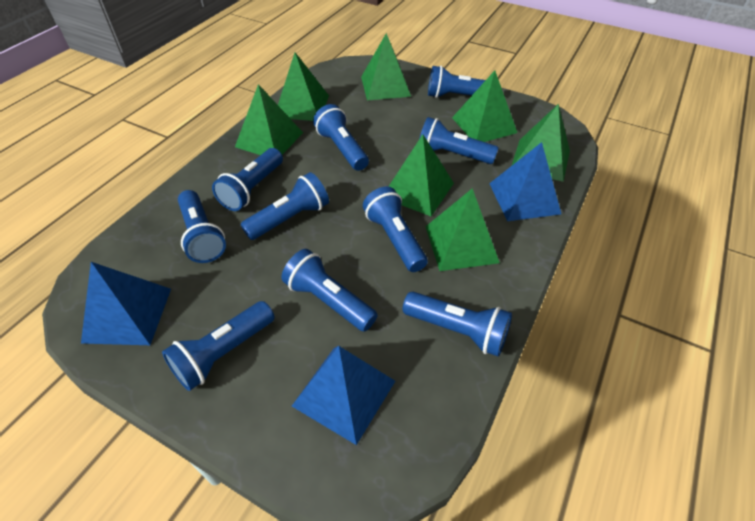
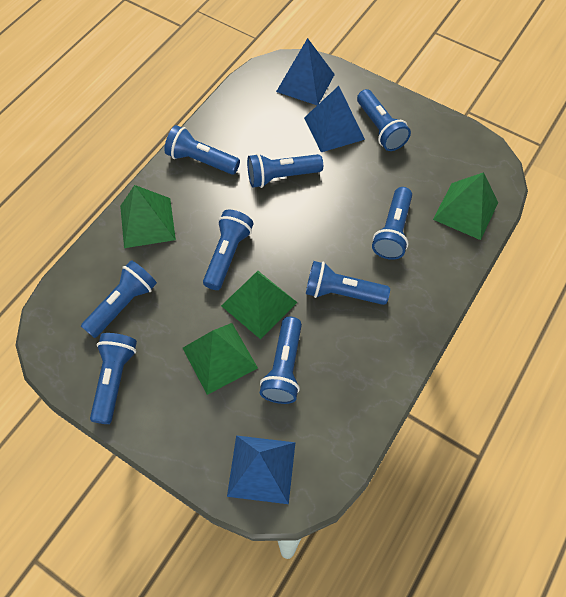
blue flashlight: 10 -> 9
green pyramid: 7 -> 4

